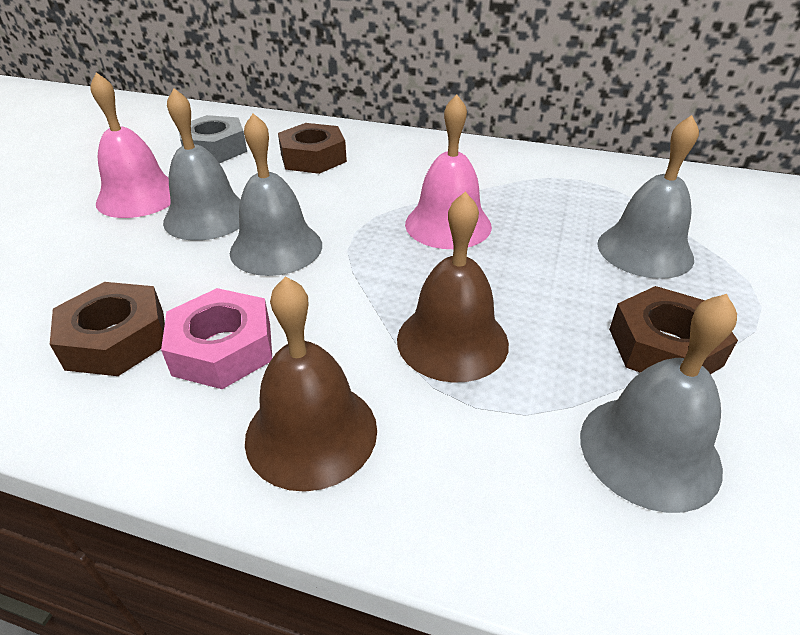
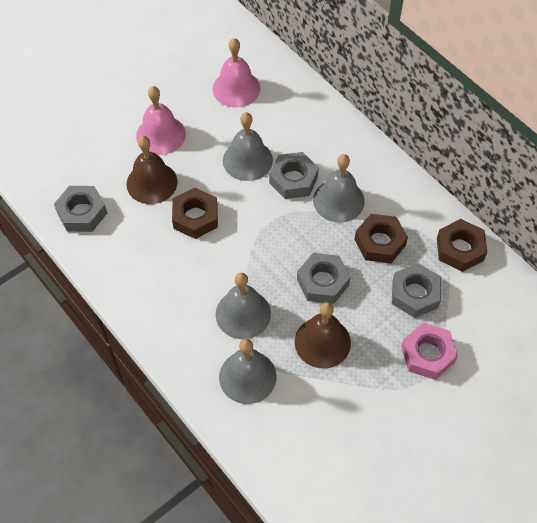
grey nut: 1 -> 4

